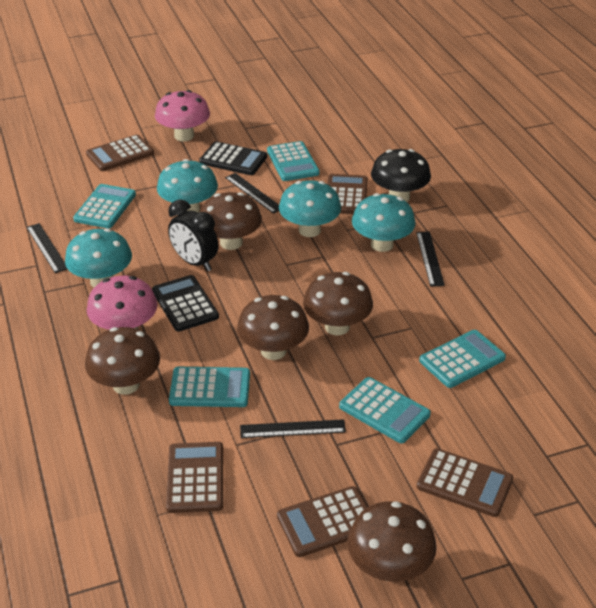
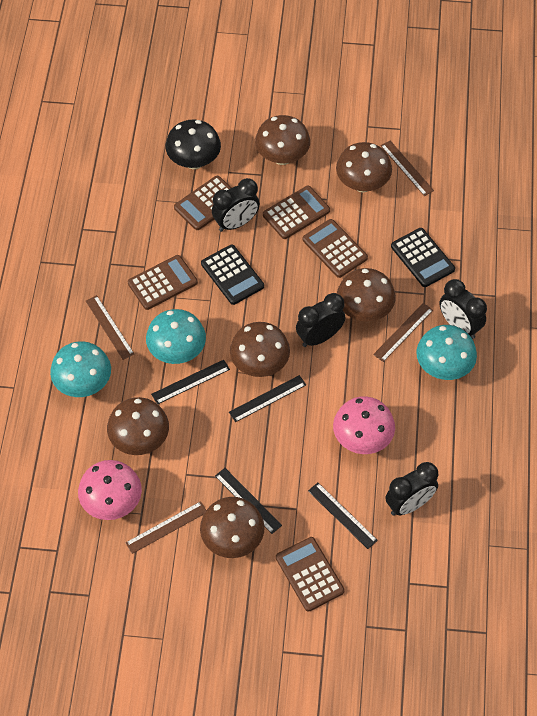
black clock: 1 -> 4
brown mushroom: 5 -> 6
brown ruler: 0 -> 4
turquoise calculator: 5 -> 0
turquoise mushroom: 4 -> 3

